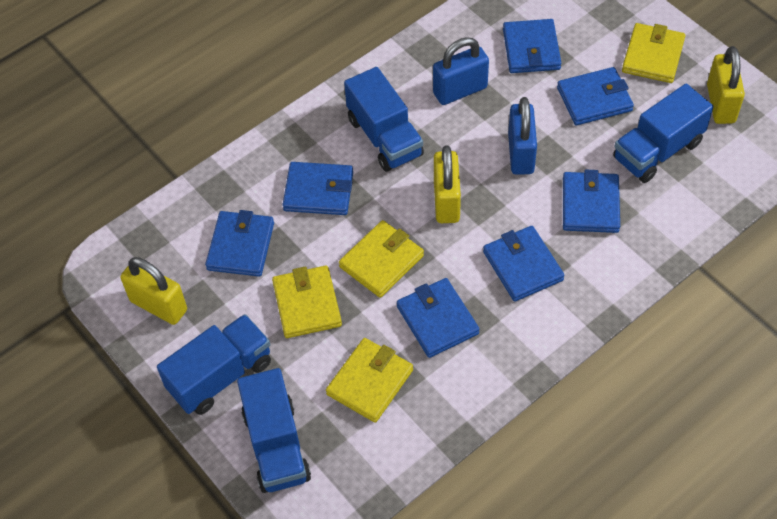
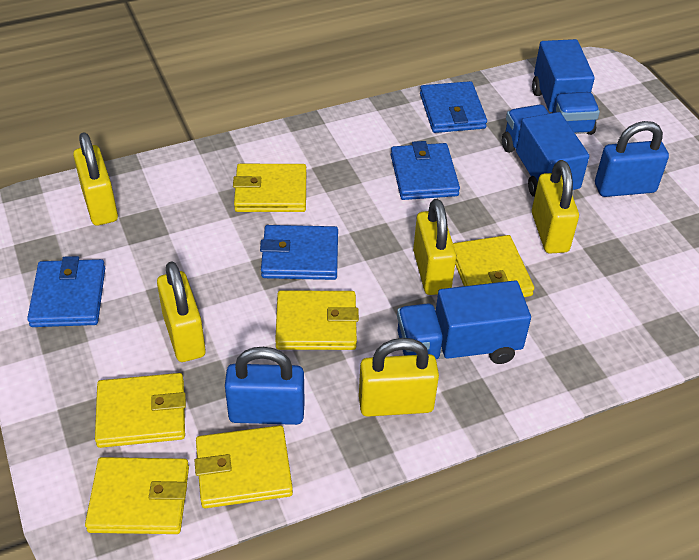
blue truck: 4 -> 3
blue wallet: 7 -> 4
yellow padlock: 3 -> 5
yellow wallet: 4 -> 6

